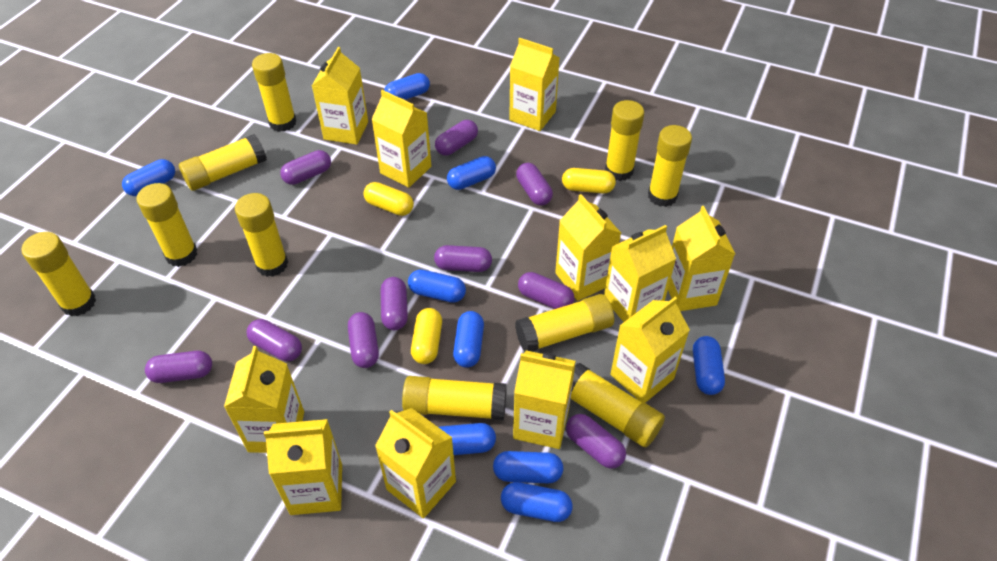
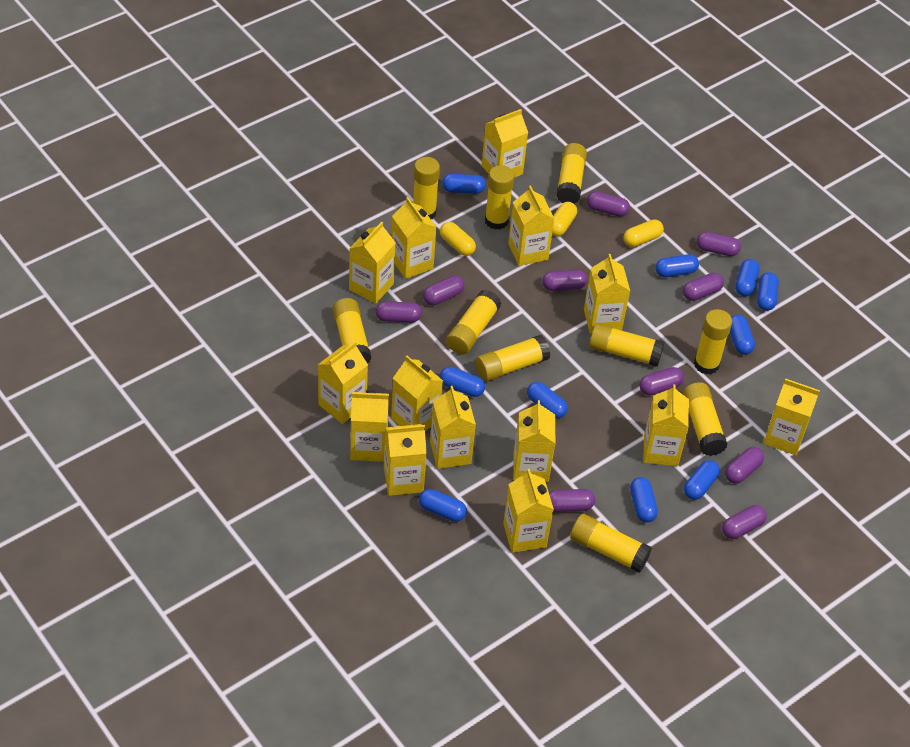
blue capsule: 9 -> 10
yellow carton: 11 -> 14

